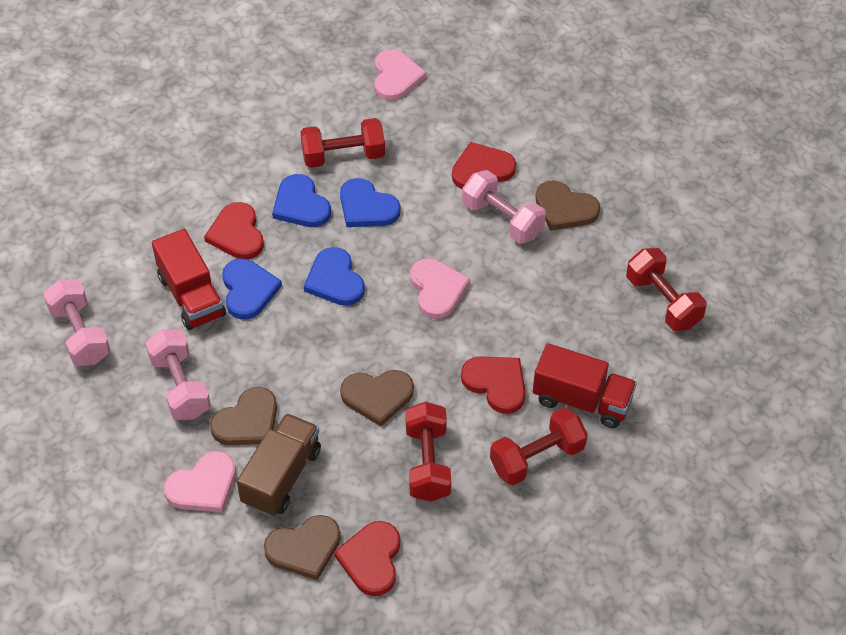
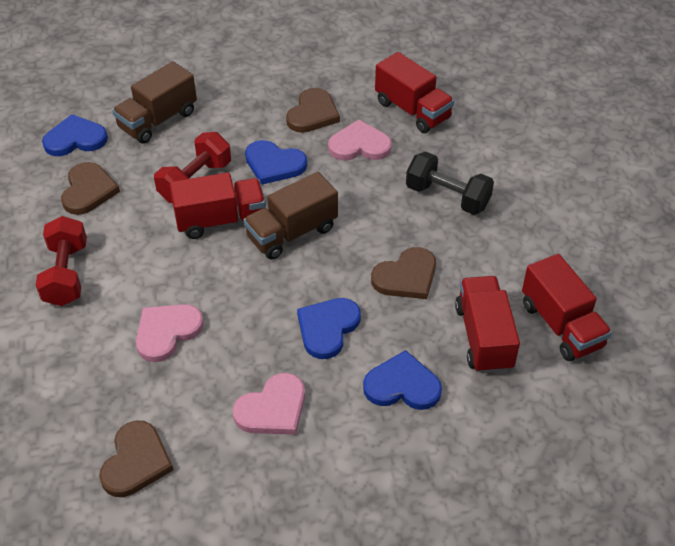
black dumbbell: 0 -> 1
brown truck: 1 -> 2
pink dumbbell: 3 -> 0
red dumbbell: 4 -> 2
red heart: 4 -> 0
red truck: 2 -> 4

